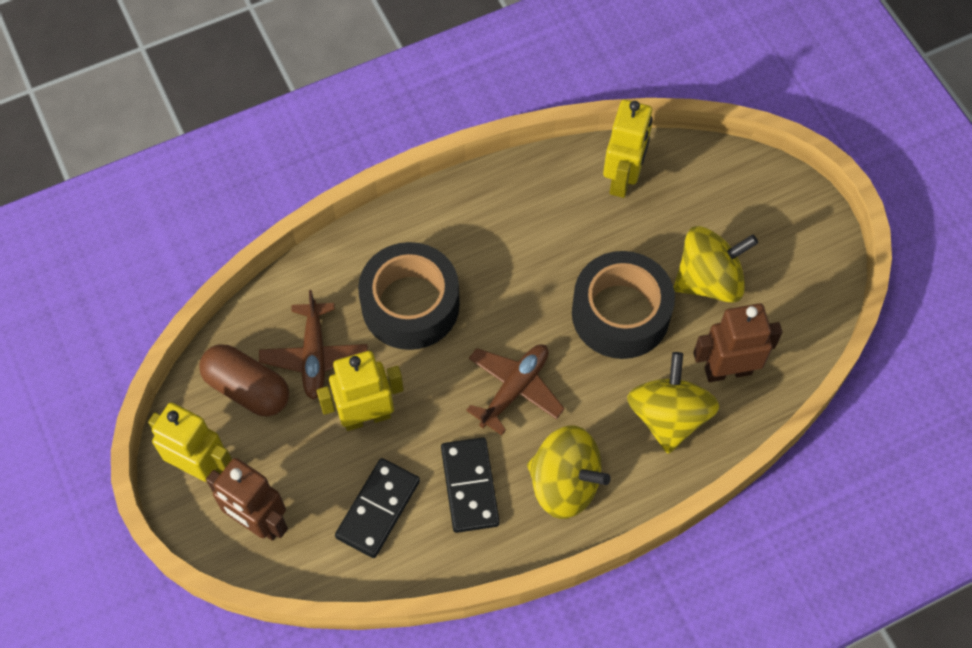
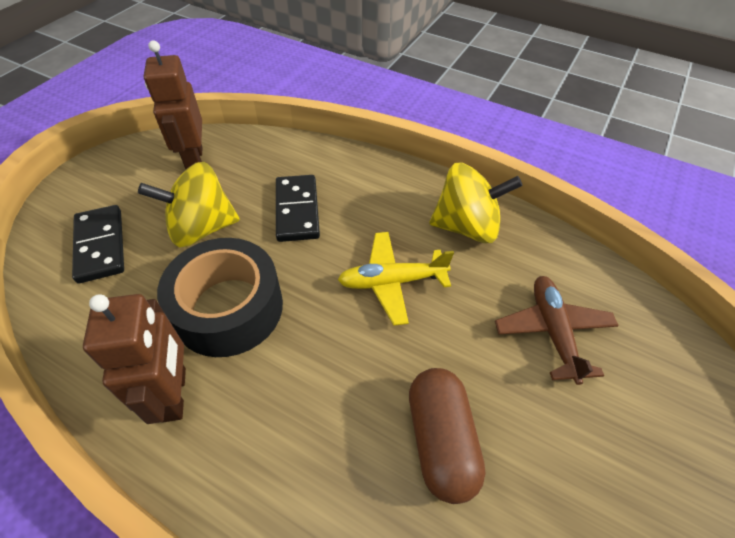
black tape: 2 -> 1
brown plane: 2 -> 1
yellow plane: 0 -> 1
yellow robot: 3 -> 0
yellow spinning top: 3 -> 2

